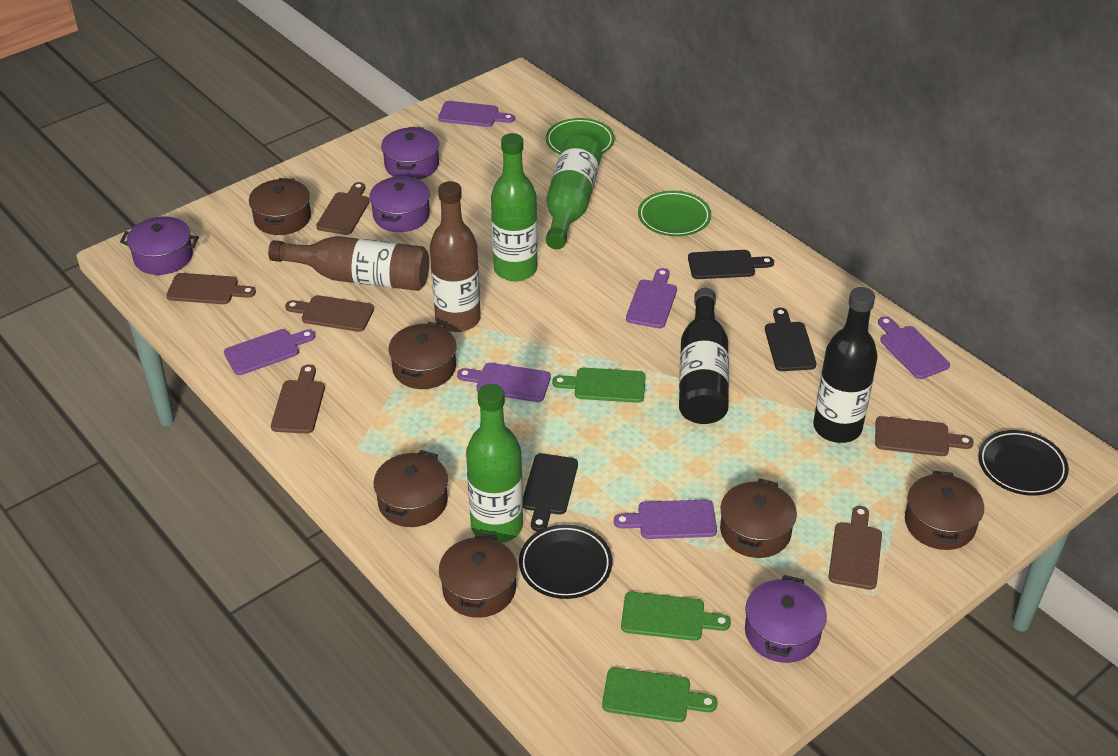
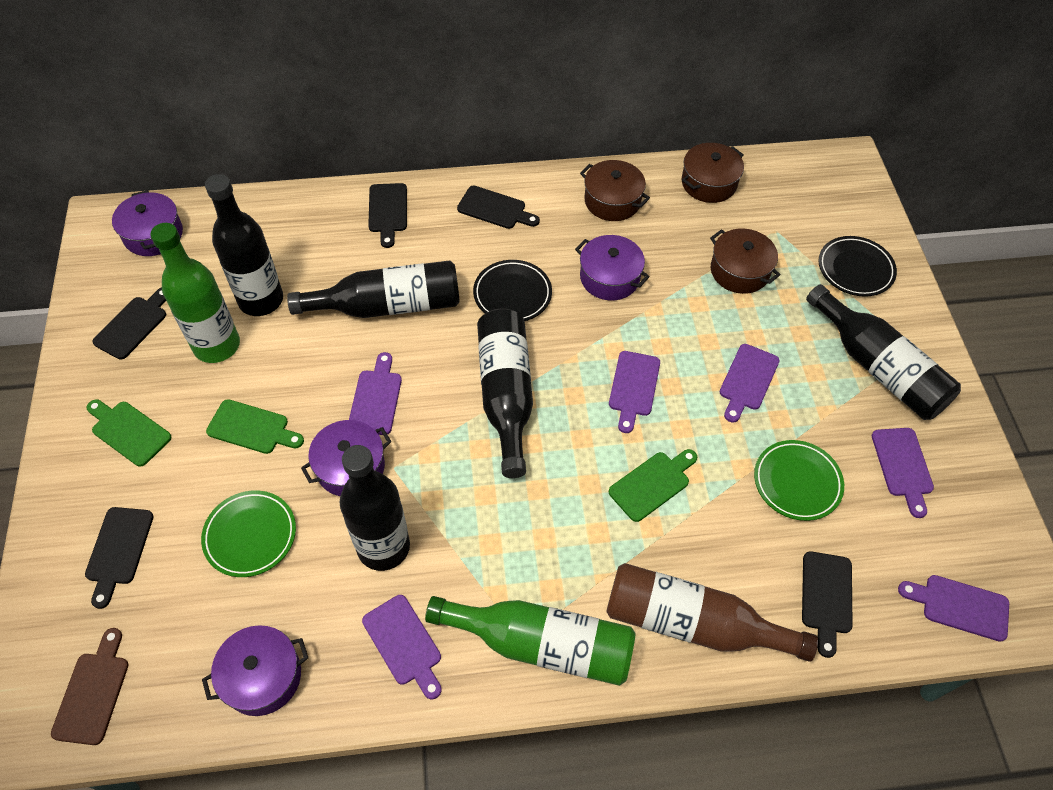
black bottle: 2 -> 5
black cutting board: 3 -> 5
brown bottle: 2 -> 1
brown cutting board: 6 -> 1
brown pot: 6 -> 3
green bottle: 3 -> 2

